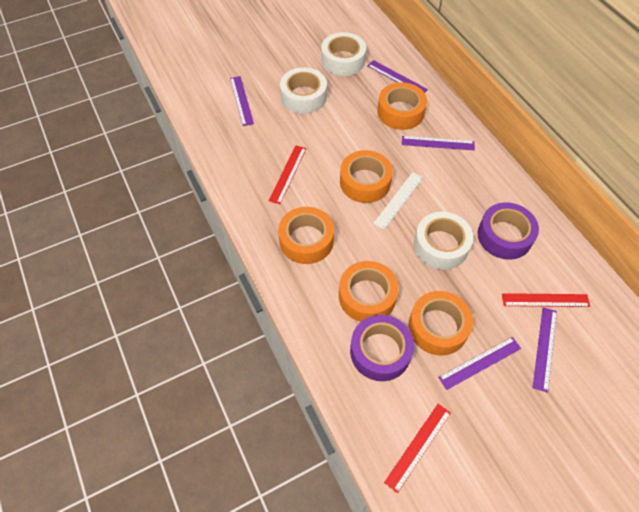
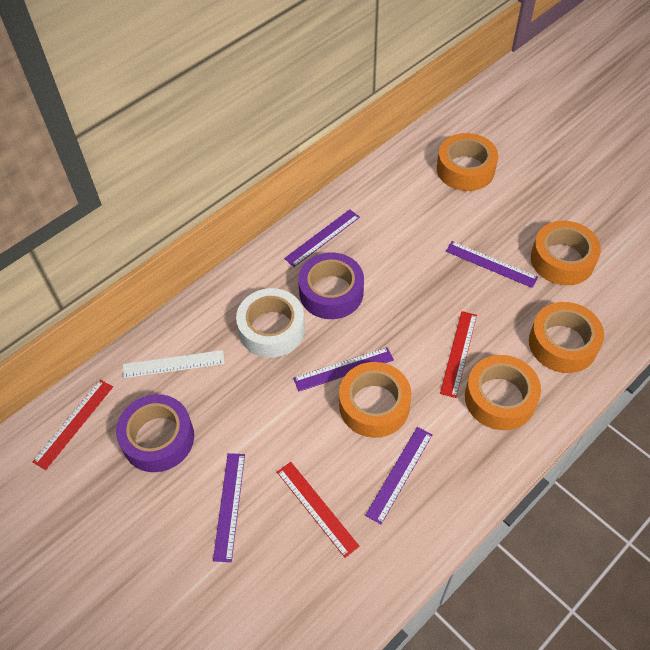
white tape: 3 -> 1

